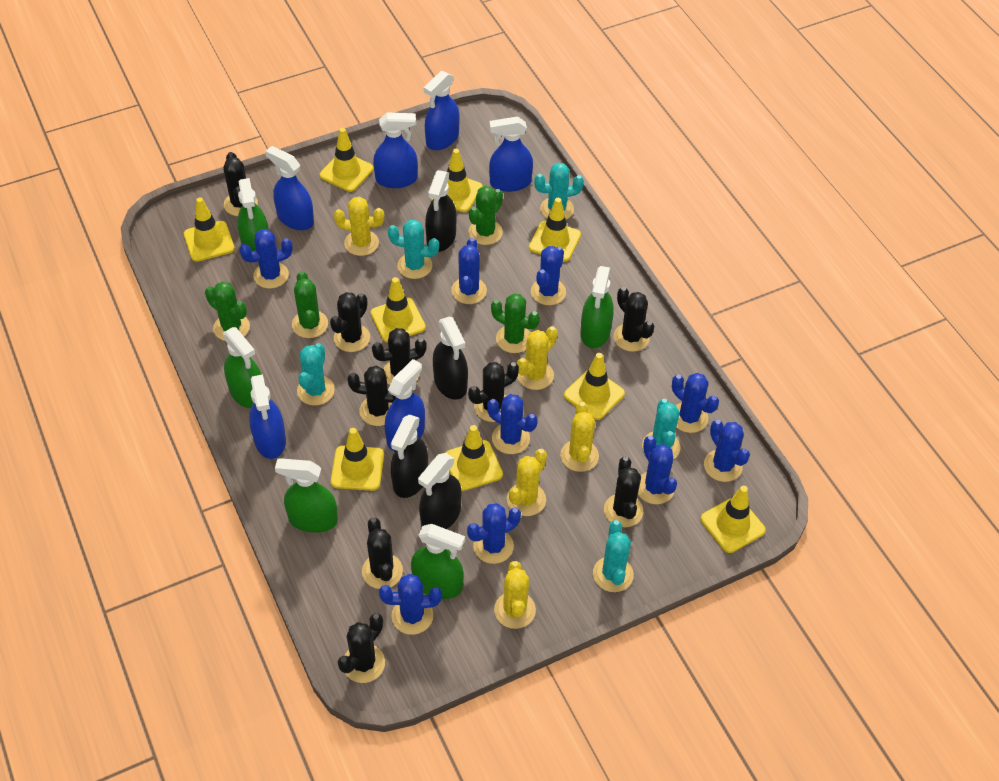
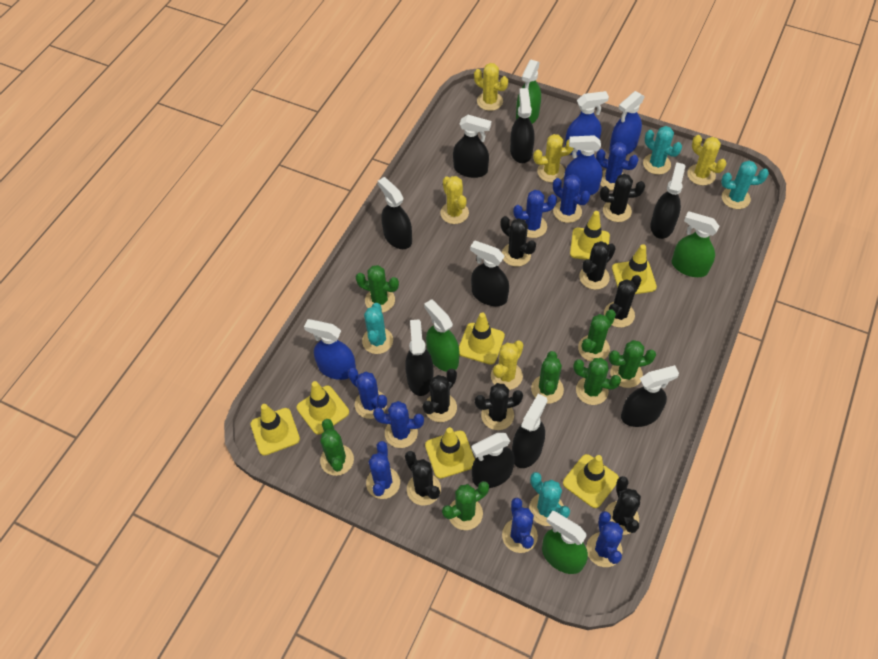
black cactus: 9 -> 8
black spray bottle: 4 -> 9
blue cactus: 9 -> 8
blue spray bottle: 6 -> 4
green cactus: 4 -> 7
green spray bottle: 5 -> 4
turquoise cactus: 5 -> 4
yellow traffic cone: 9 -> 7

